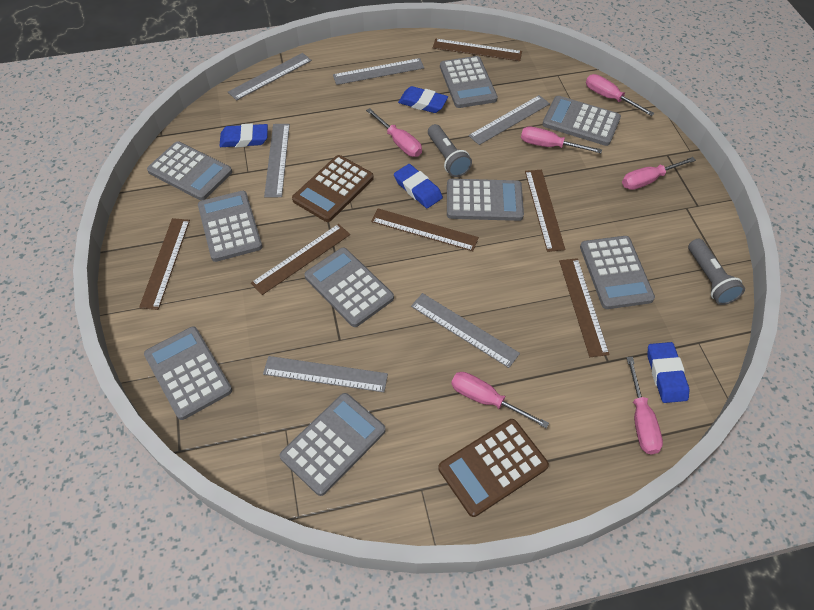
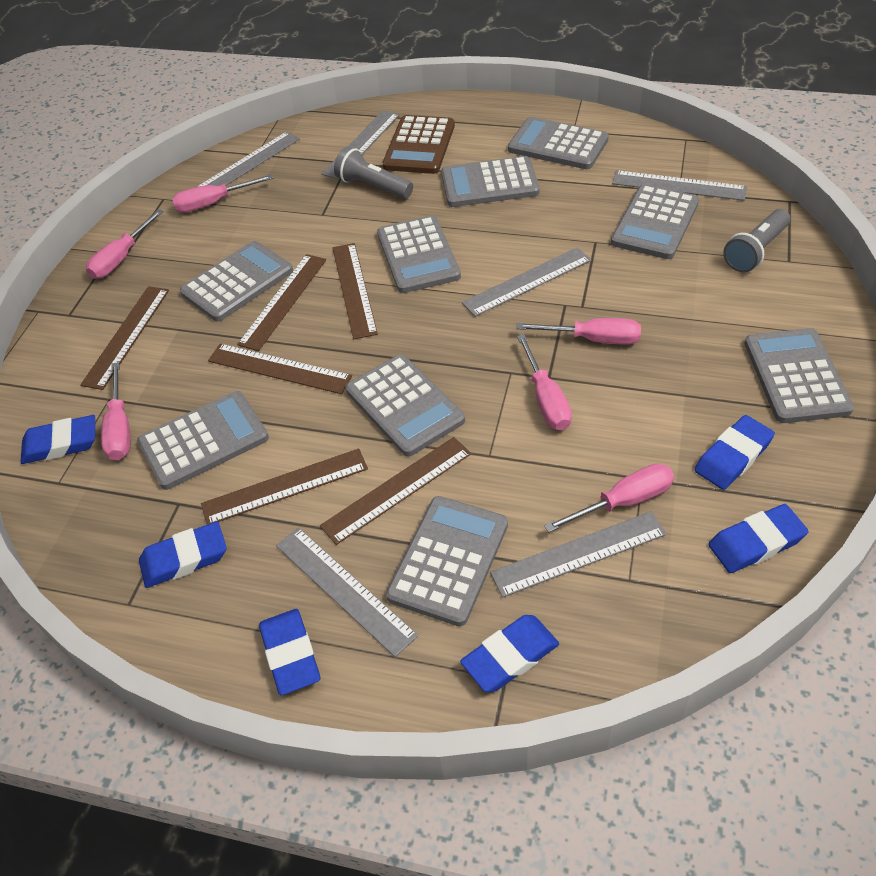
blue eraser: 4 -> 6
brown calculator: 2 -> 1

